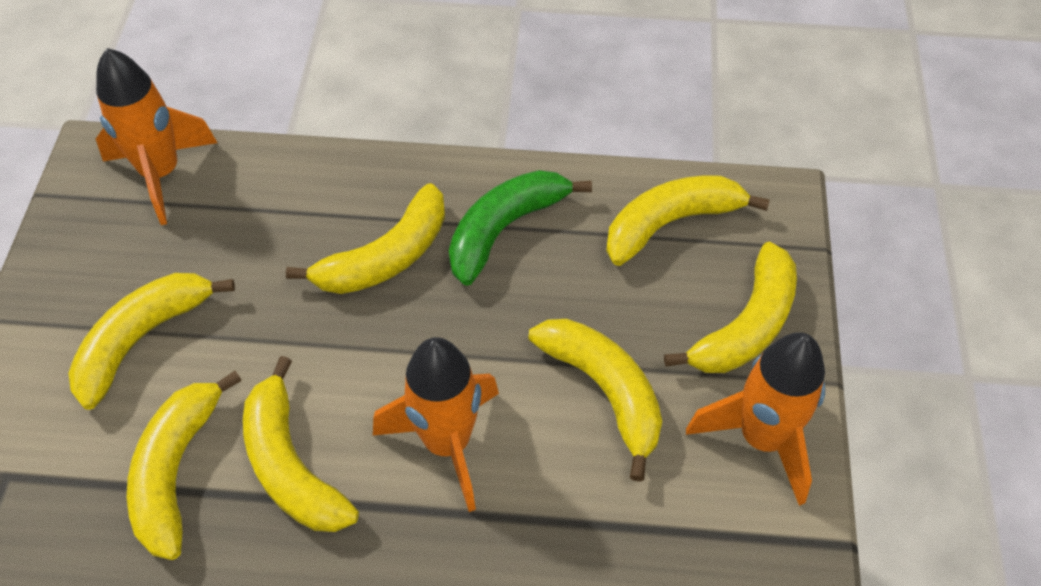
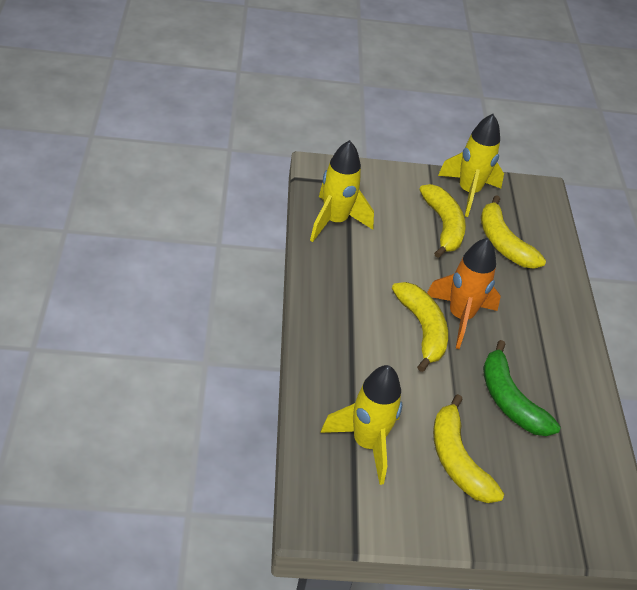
orange rocket: 3 -> 1
yellow banana: 7 -> 4
yellow rocket: 0 -> 3

